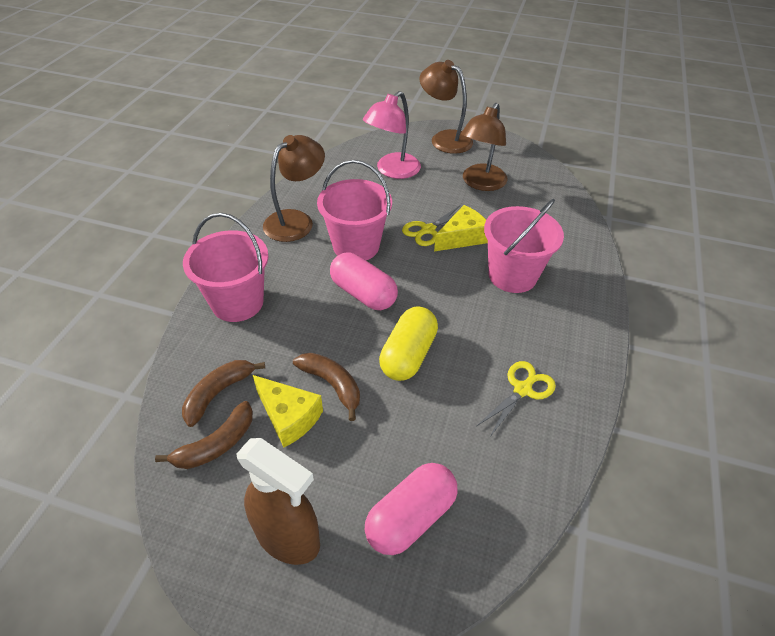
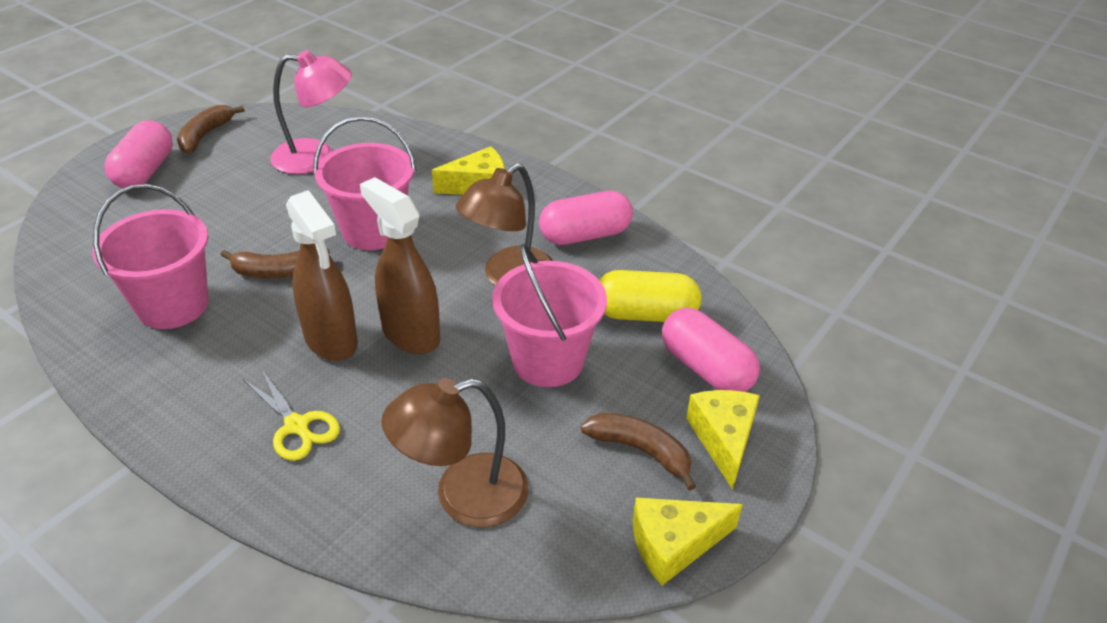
brown lamp: 3 -> 2
brown spray bottle: 1 -> 2
pink capsule: 2 -> 3
yellow cheese: 2 -> 3
yellow scissors: 2 -> 1

